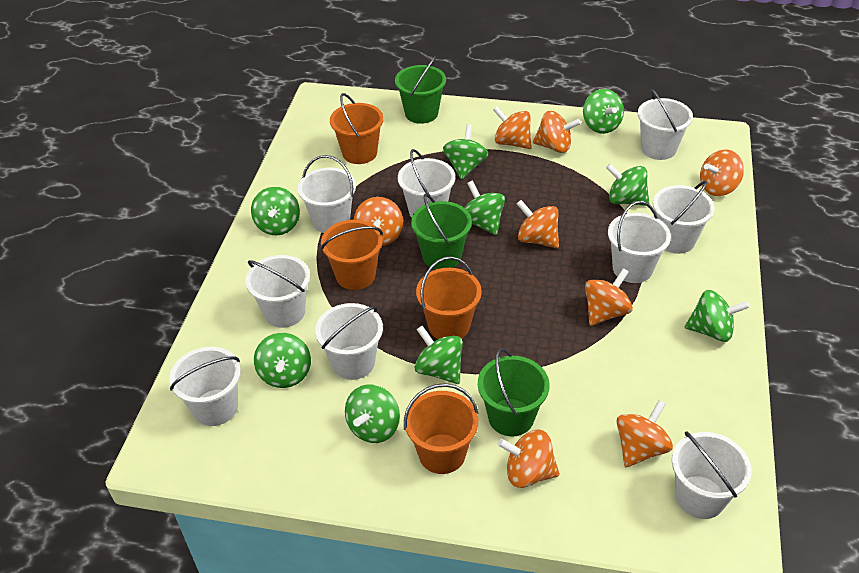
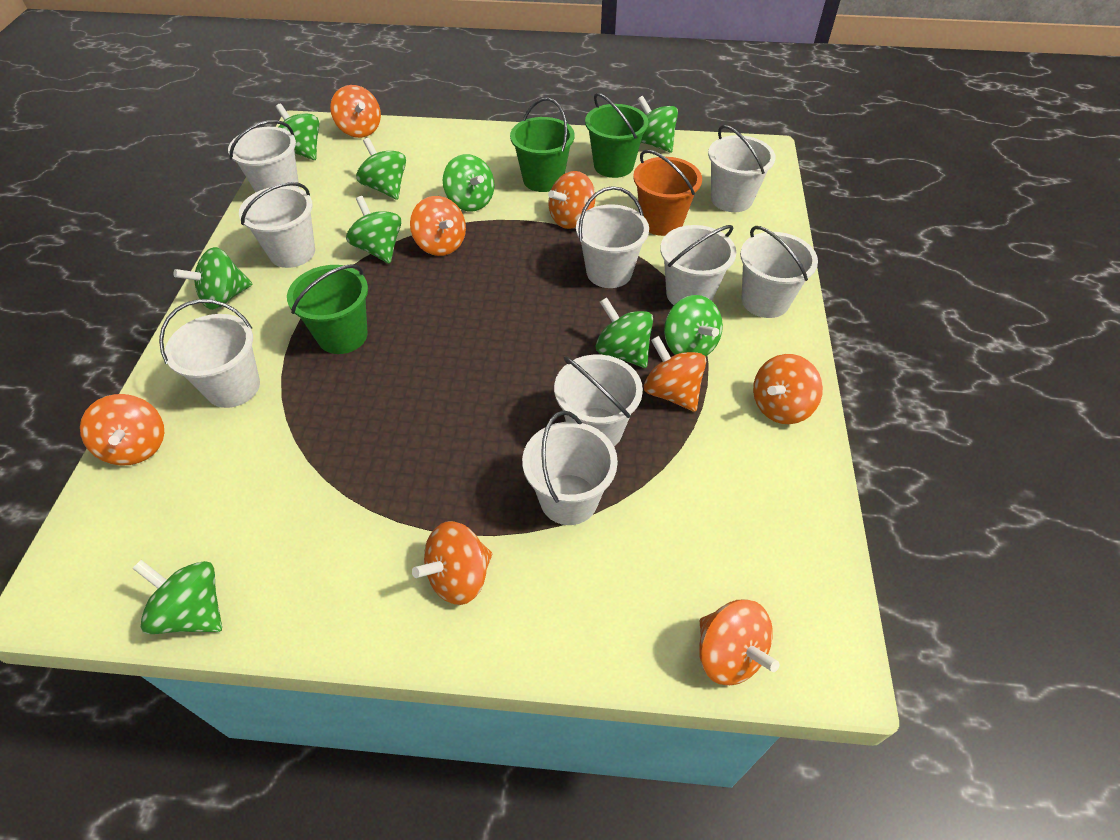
orange bucket: 4 -> 1

